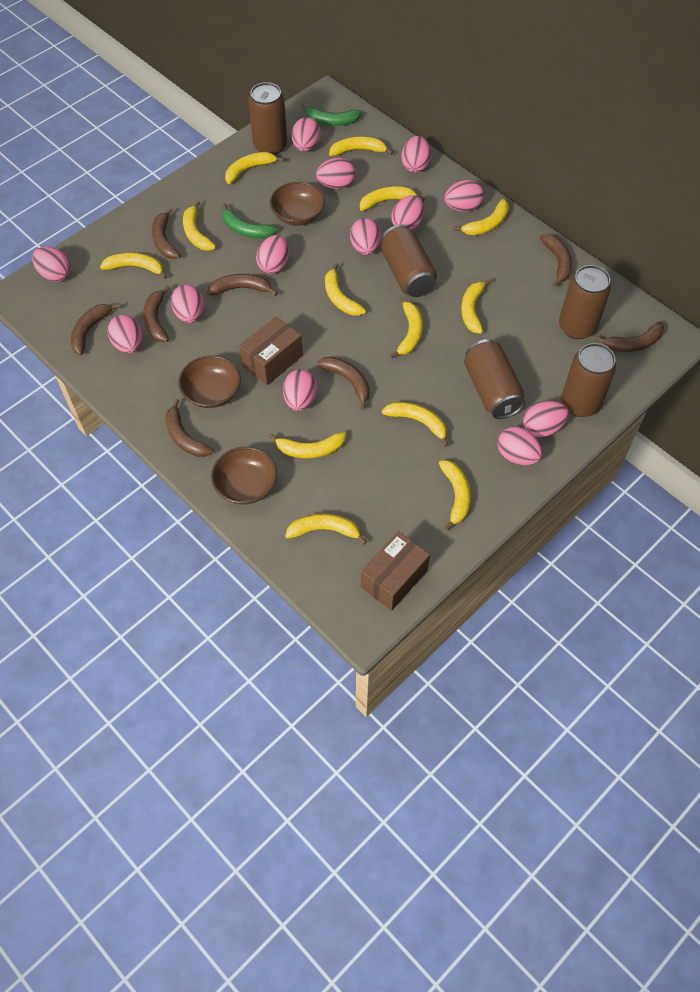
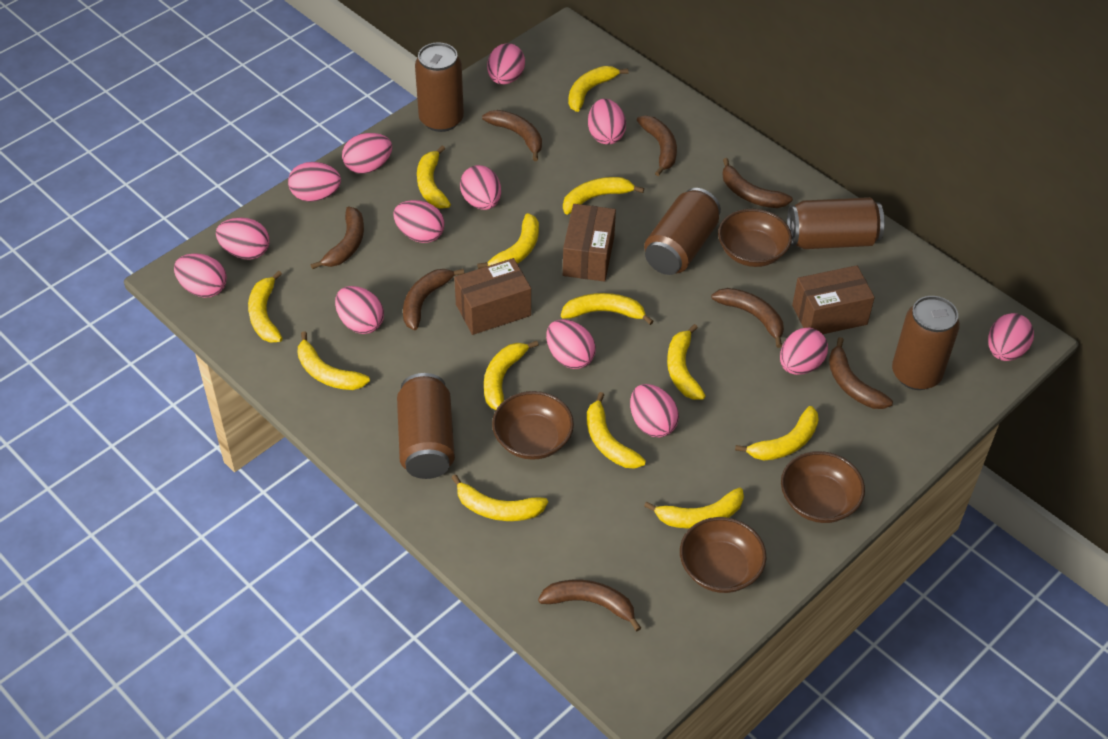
brown bowl: 3 -> 4
brown box: 2 -> 3
green banana: 2 -> 0

